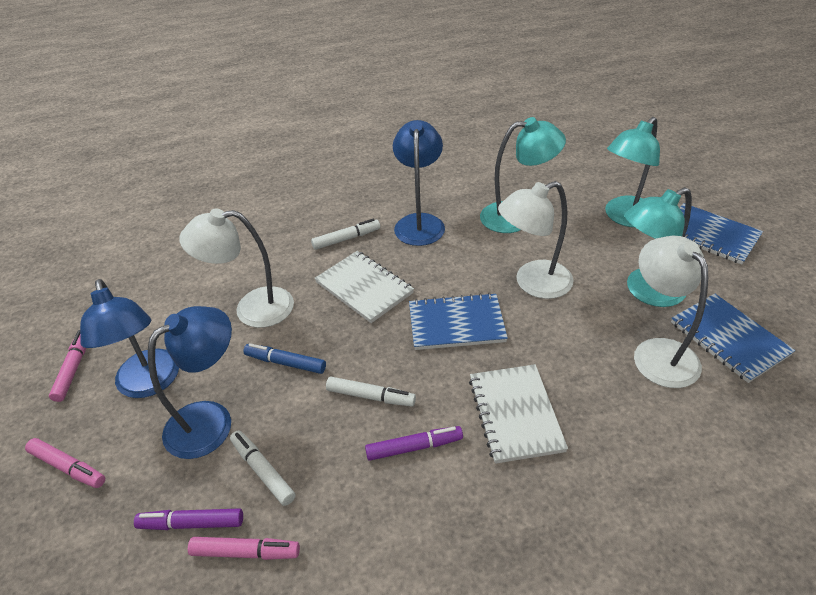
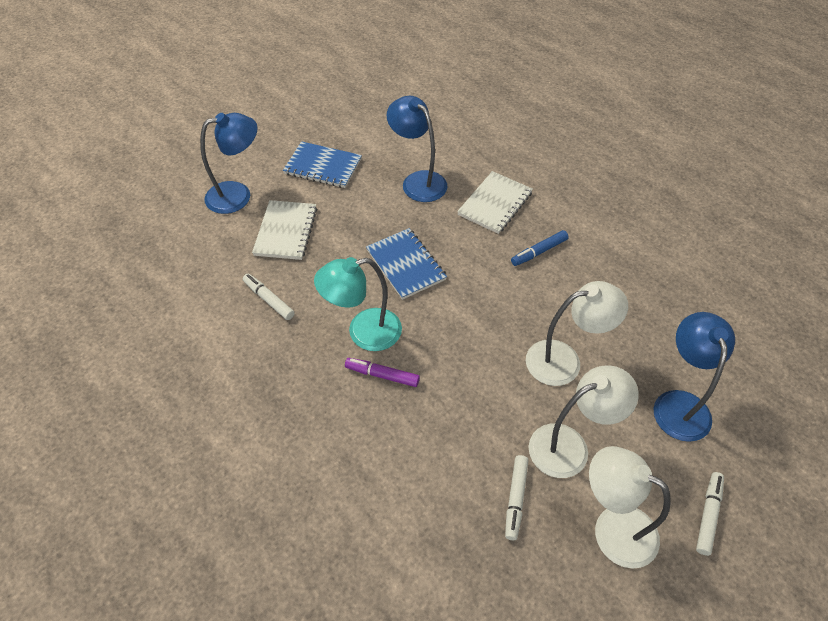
blue notebook: 3 -> 2
pink marker: 3 -> 0
purple marker: 2 -> 1
turquoise lamp: 3 -> 1

